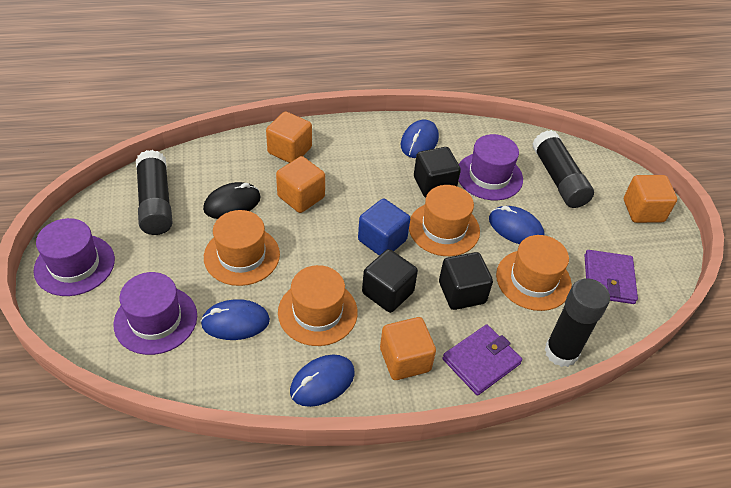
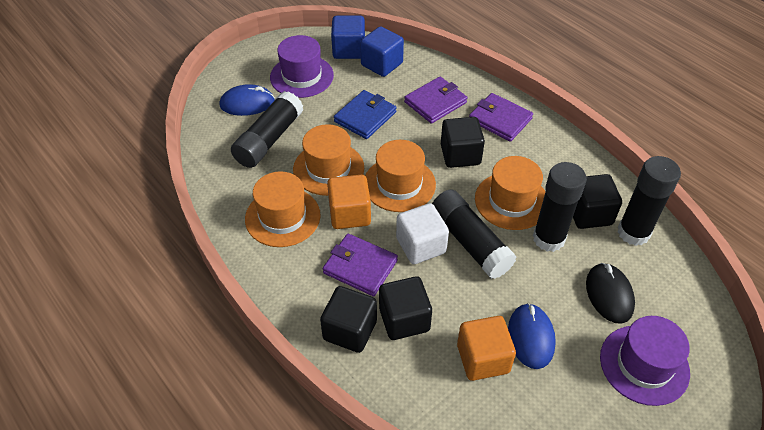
black cube: 3 -> 4
black glue stick: 3 -> 4
blue cube: 1 -> 2
blue mouse: 4 -> 2
blue wallet: 0 -> 1
orange cube: 4 -> 2
purple hat: 3 -> 2
purple wallet: 2 -> 3
white cube: 0 -> 1

